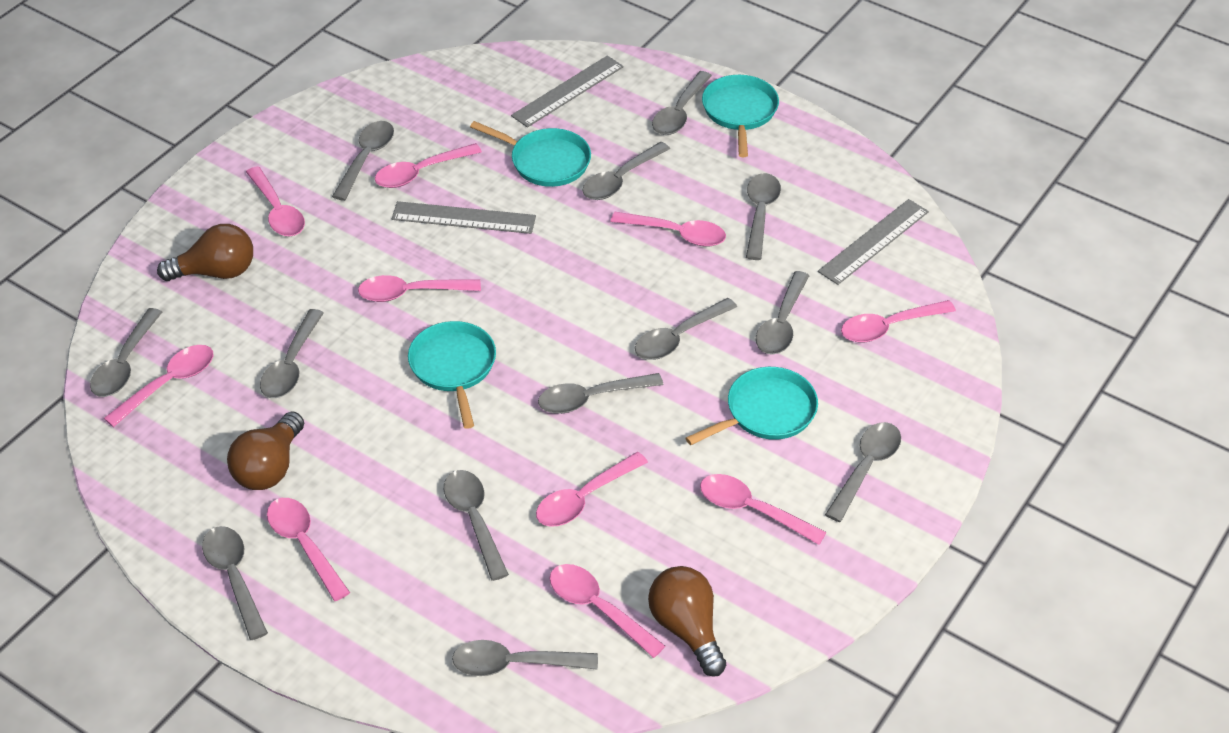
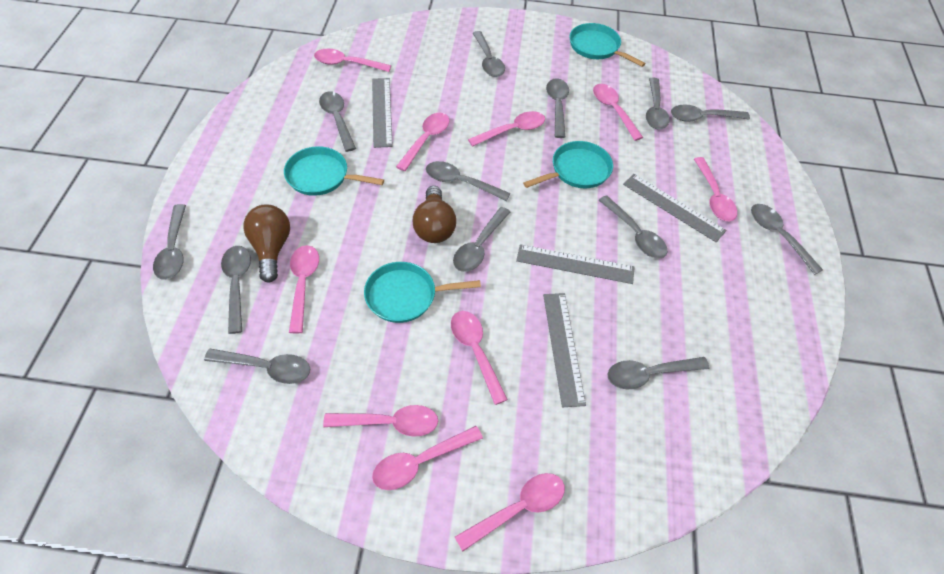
brown light bulb: 3 -> 2
grey ruler: 3 -> 4

